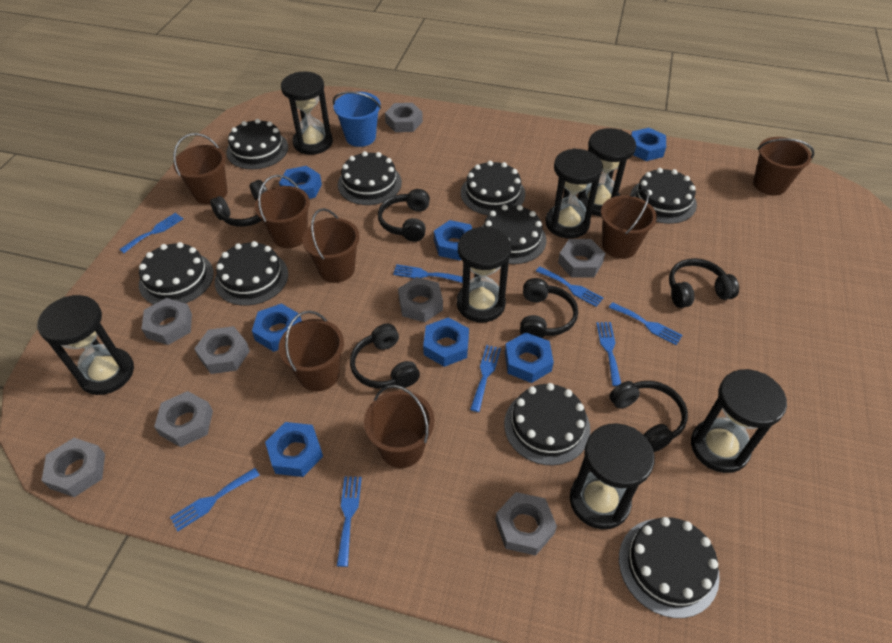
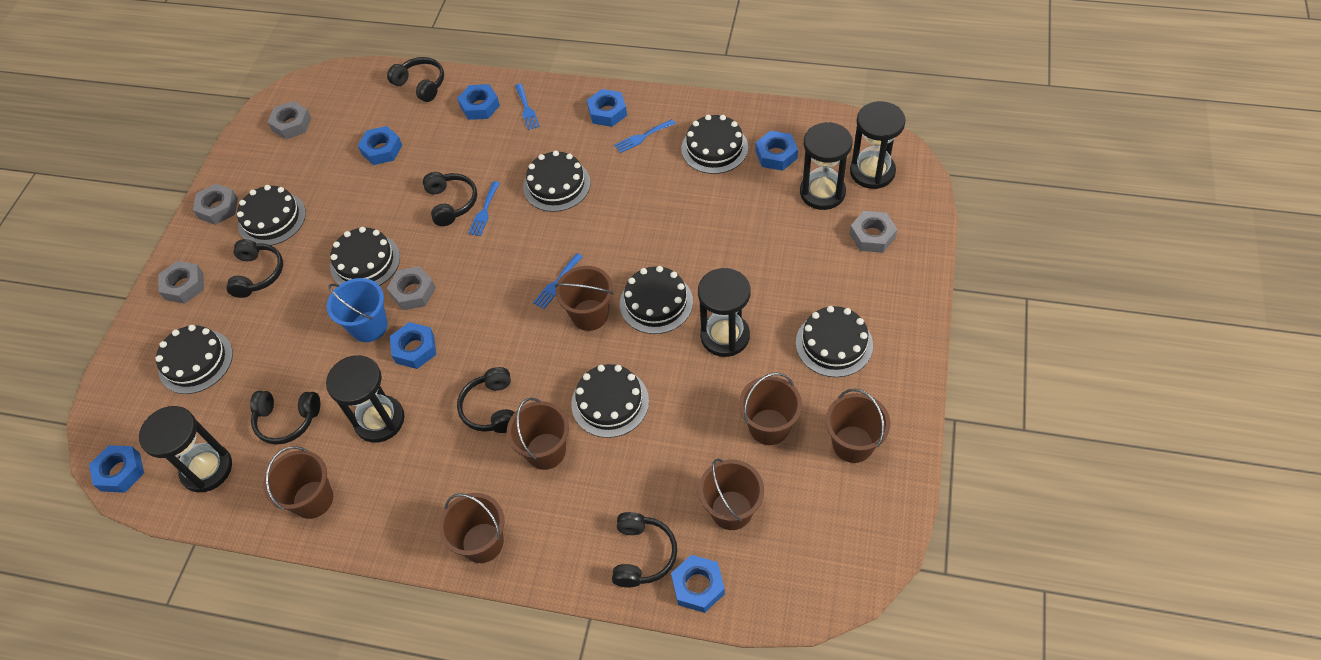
black cake: 9 -> 8
black hourglass: 7 -> 5
blue fork: 8 -> 4
grey nut: 8 -> 5

